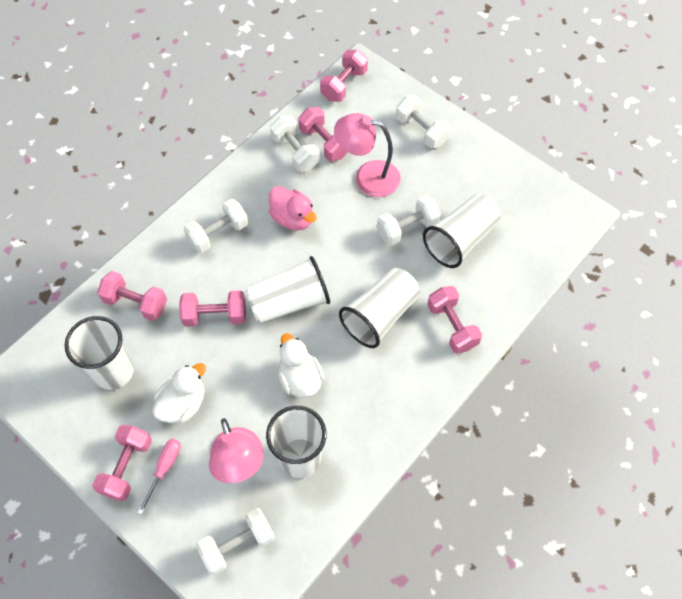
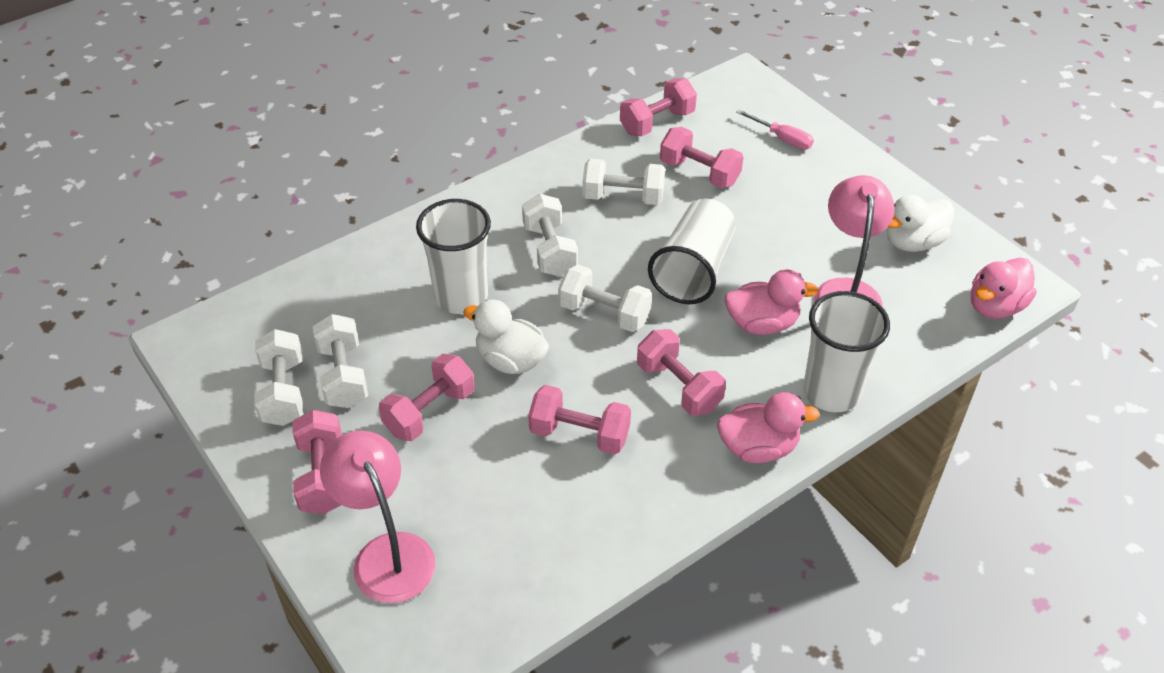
pink duck: 1 -> 3
white cup: 5 -> 3

